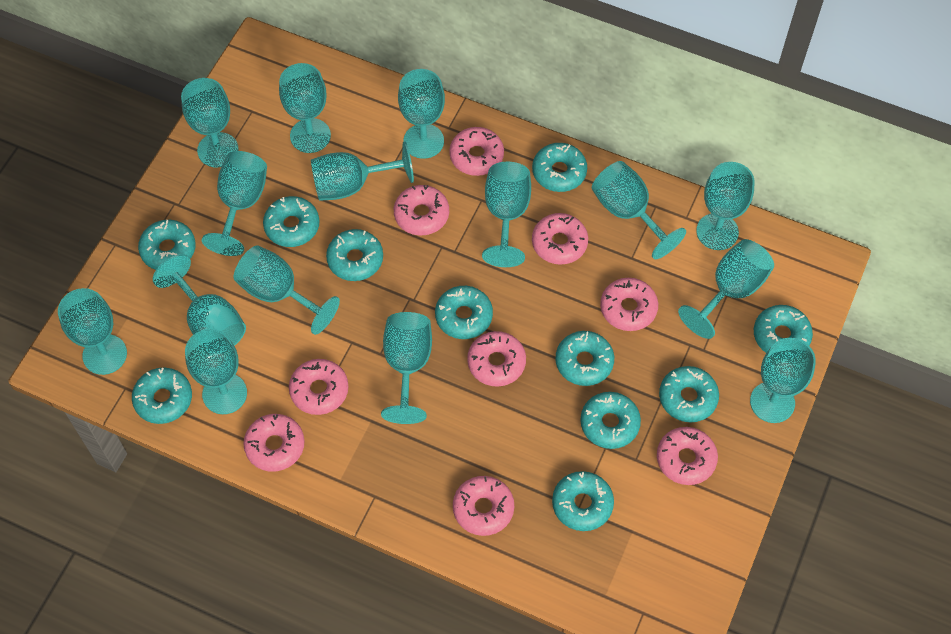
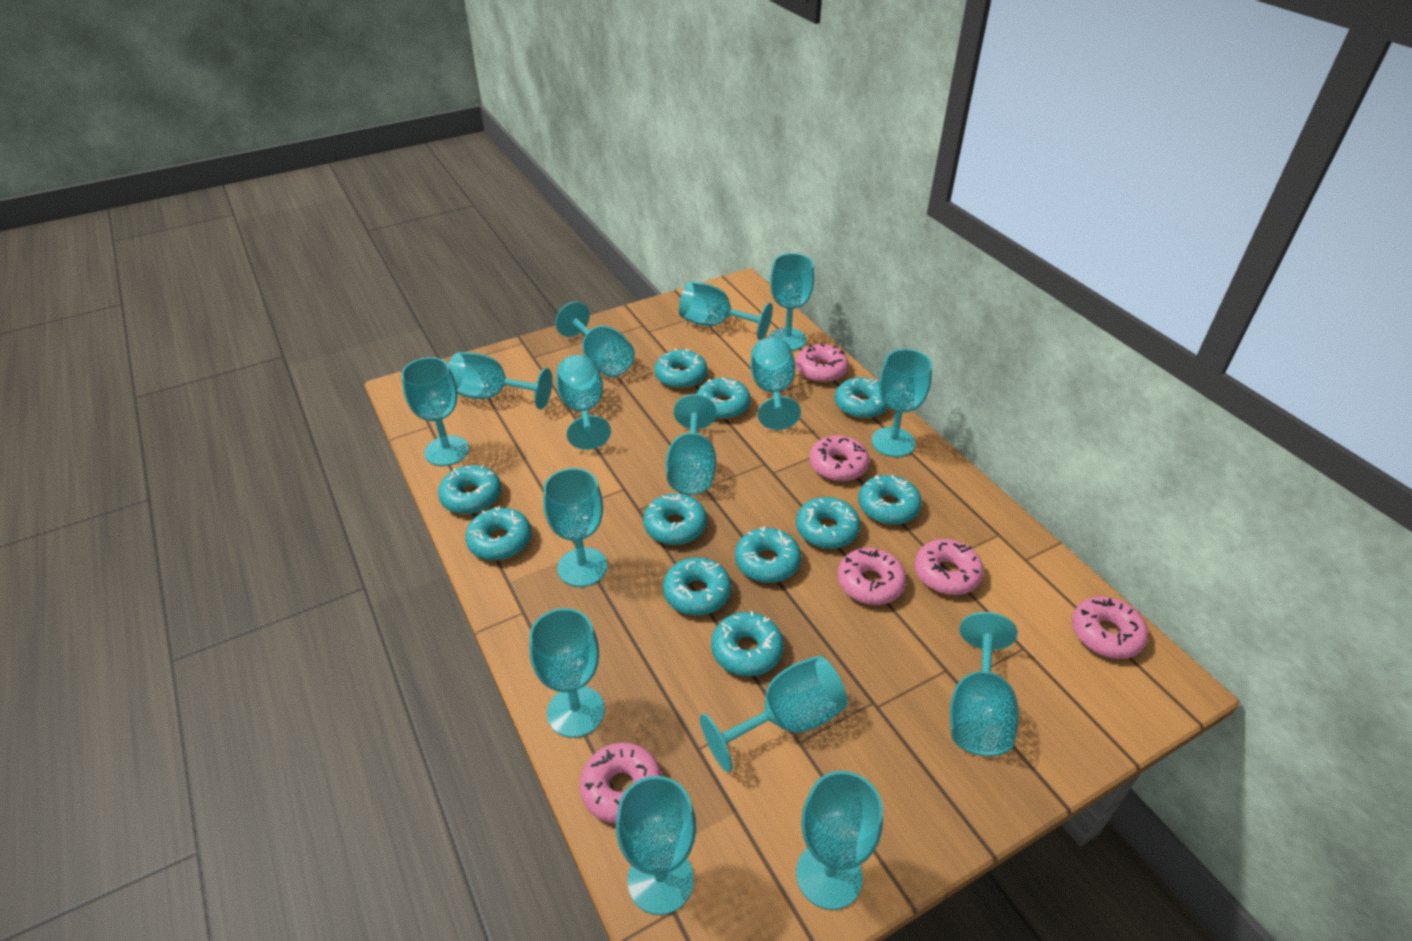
pink donut: 9 -> 6

